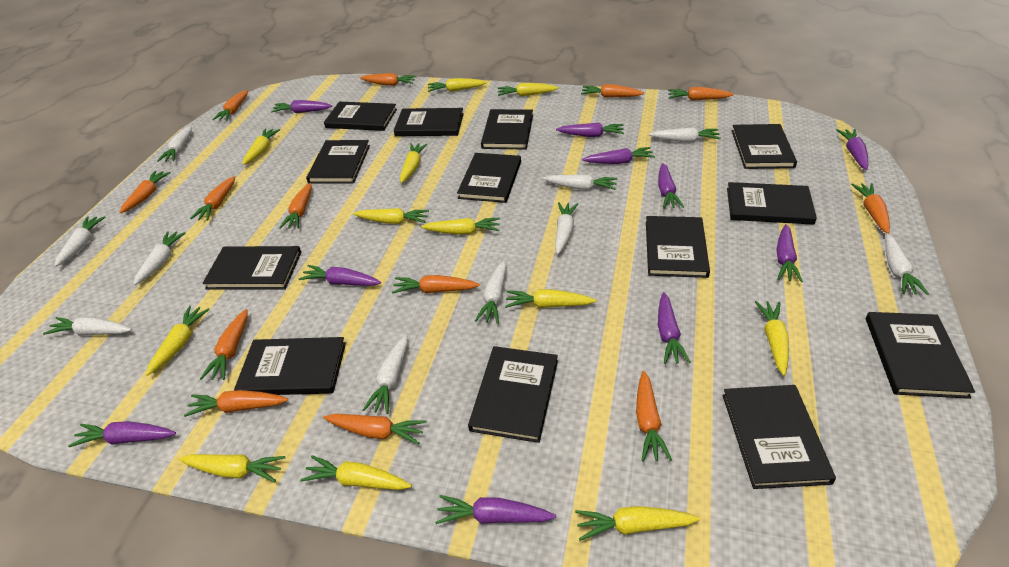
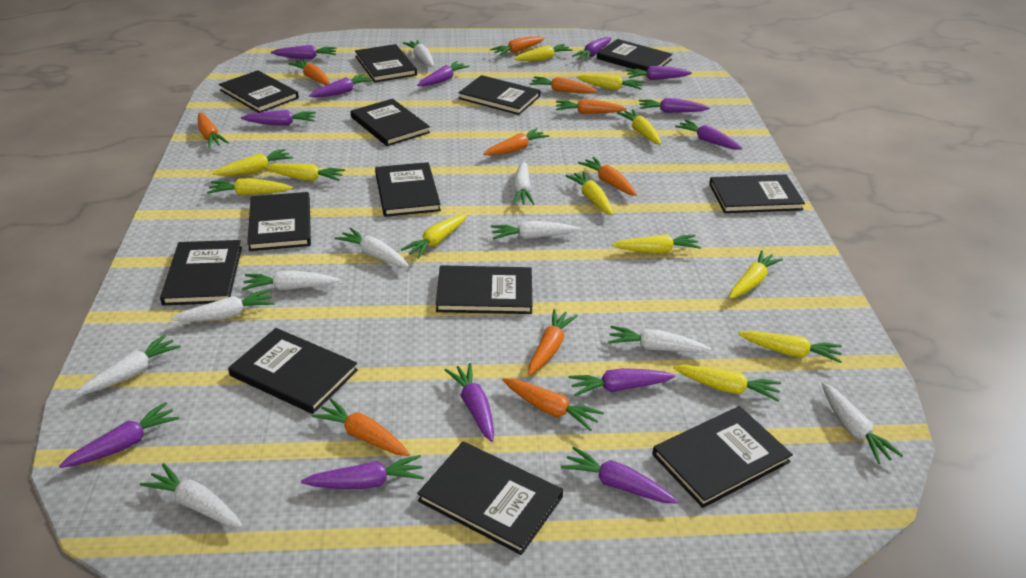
orange carrot: 13 -> 10
purple carrot: 10 -> 13

